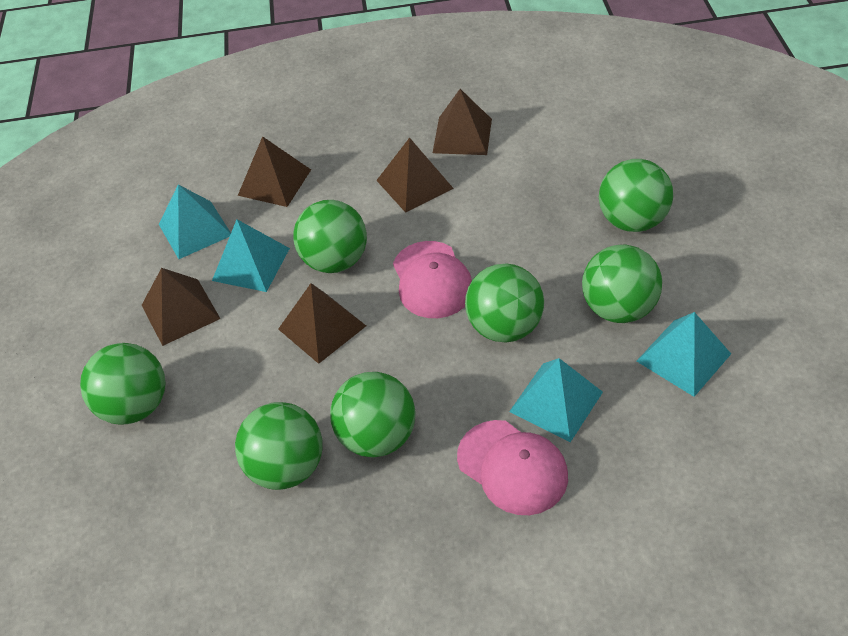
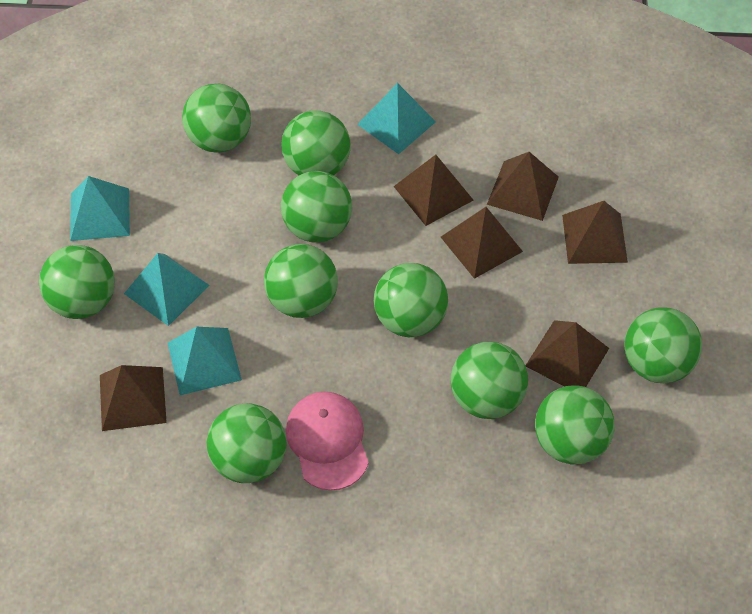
brown pyramid: 5 -> 6
green ball: 7 -> 10
pink cap: 2 -> 1

